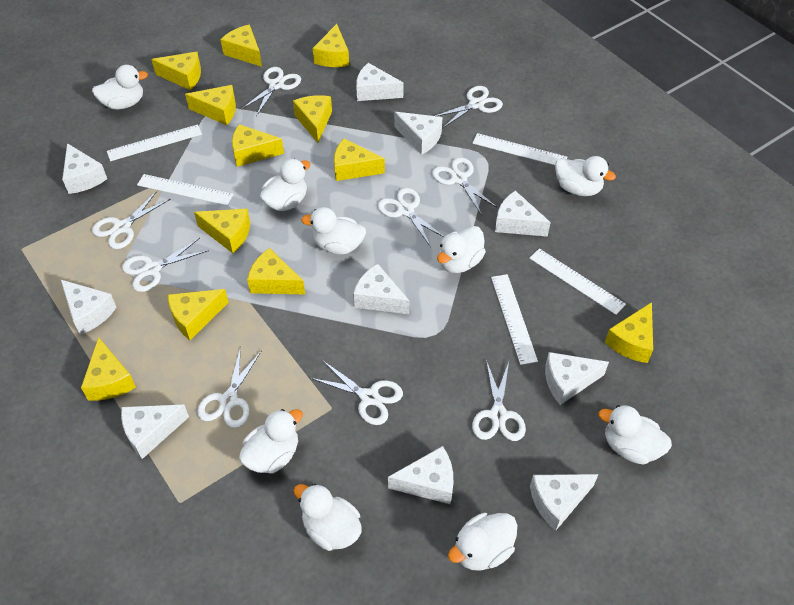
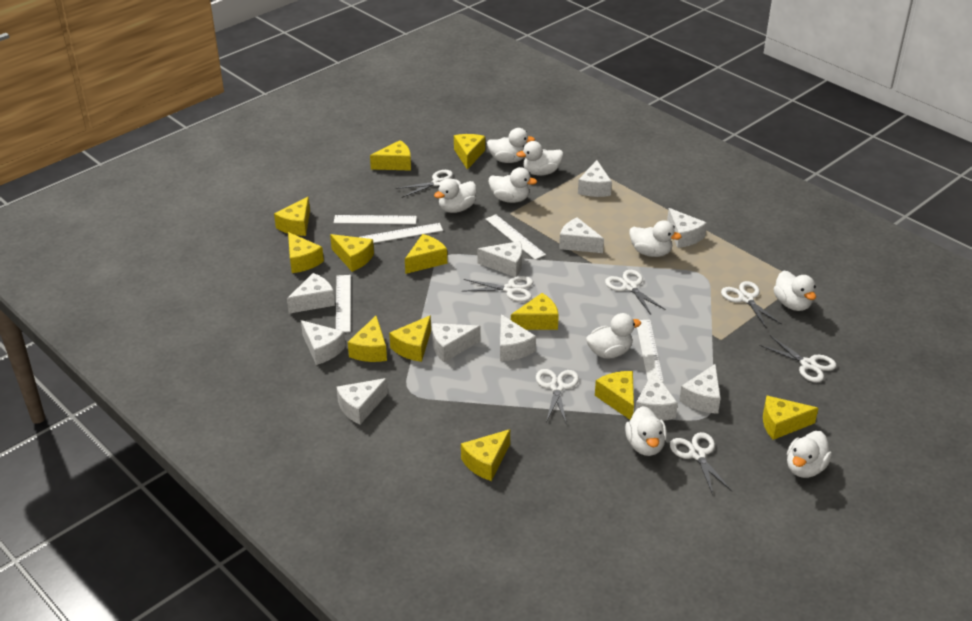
white cheese: 10 -> 11
white scissors: 9 -> 7

